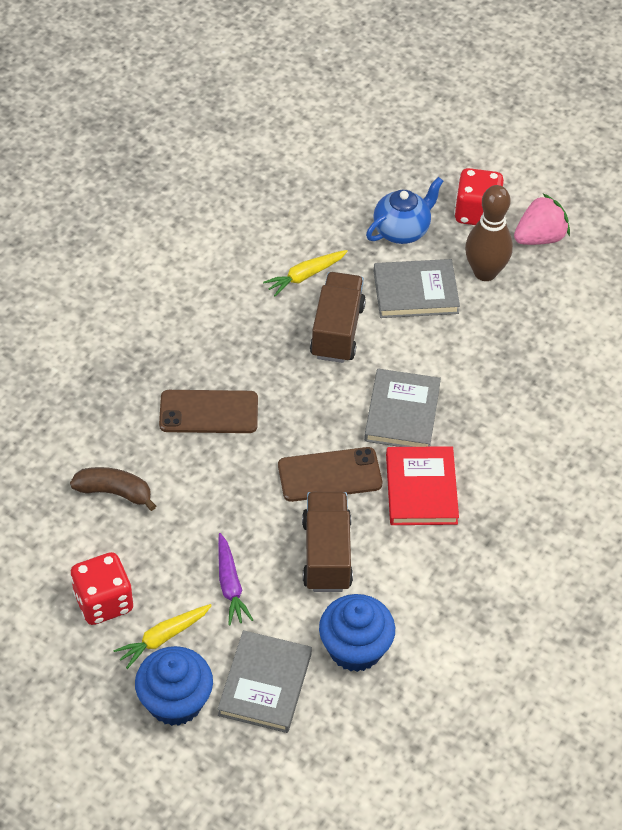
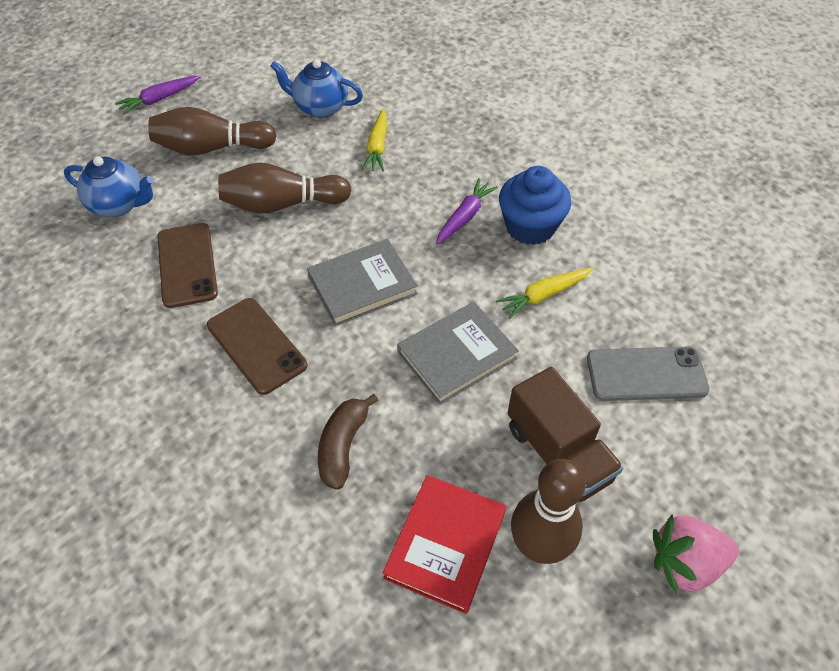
blue cupcake: 2 -> 1
blue teapot: 1 -> 2
brown bowling pin: 1 -> 3
brown truck: 2 -> 1
grey book: 3 -> 2
grey phone: 0 -> 1
purple carrot: 1 -> 2
red dice: 2 -> 0

